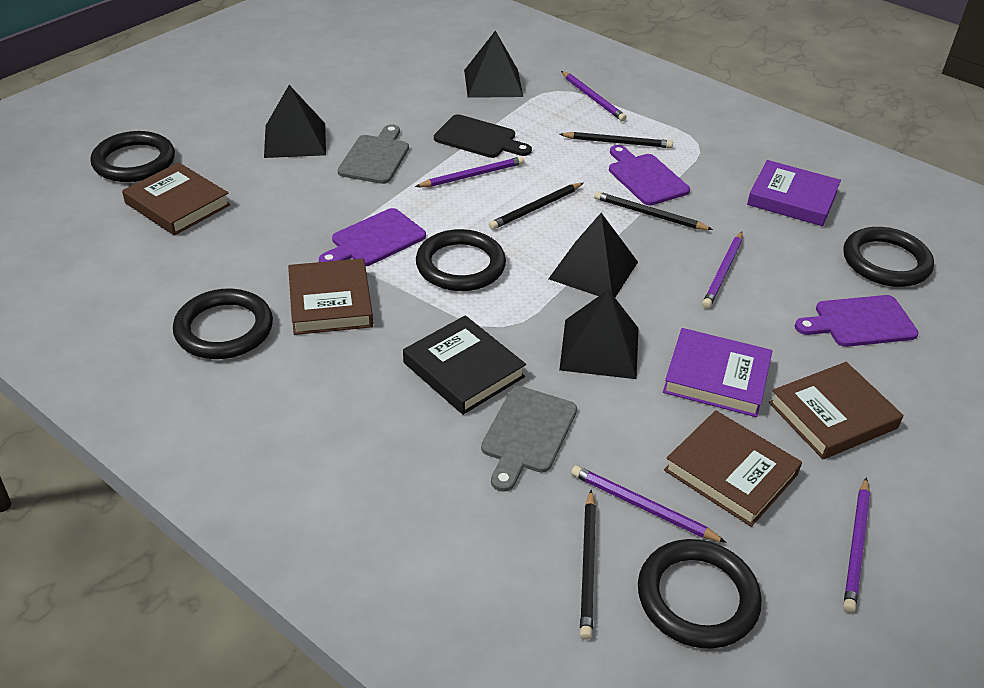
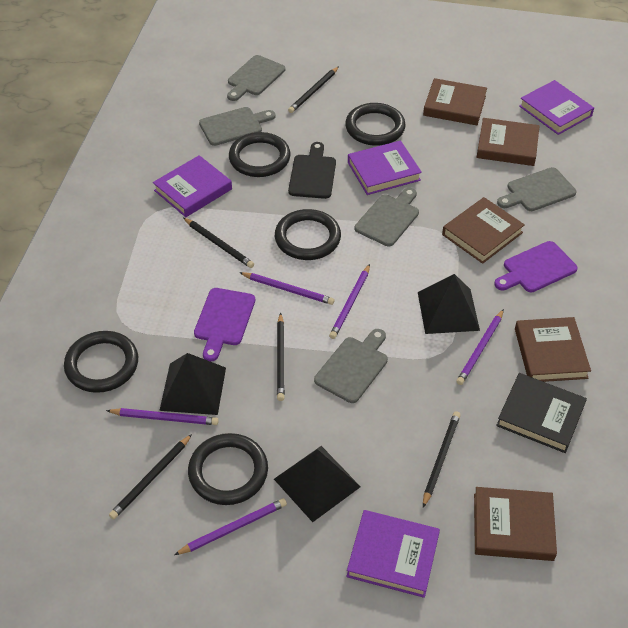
black pencil: 4 -> 5
black pyramid: 4 -> 3
brown book: 4 -> 5
grey cutting board: 2 -> 5
purple book: 2 -> 4
purple cutting board: 3 -> 2

